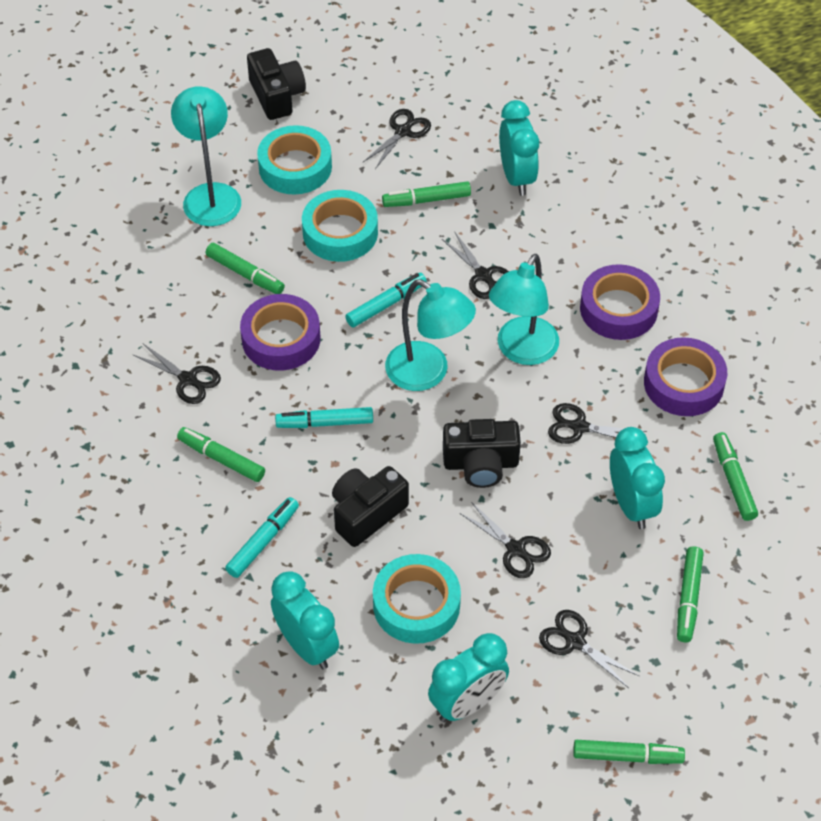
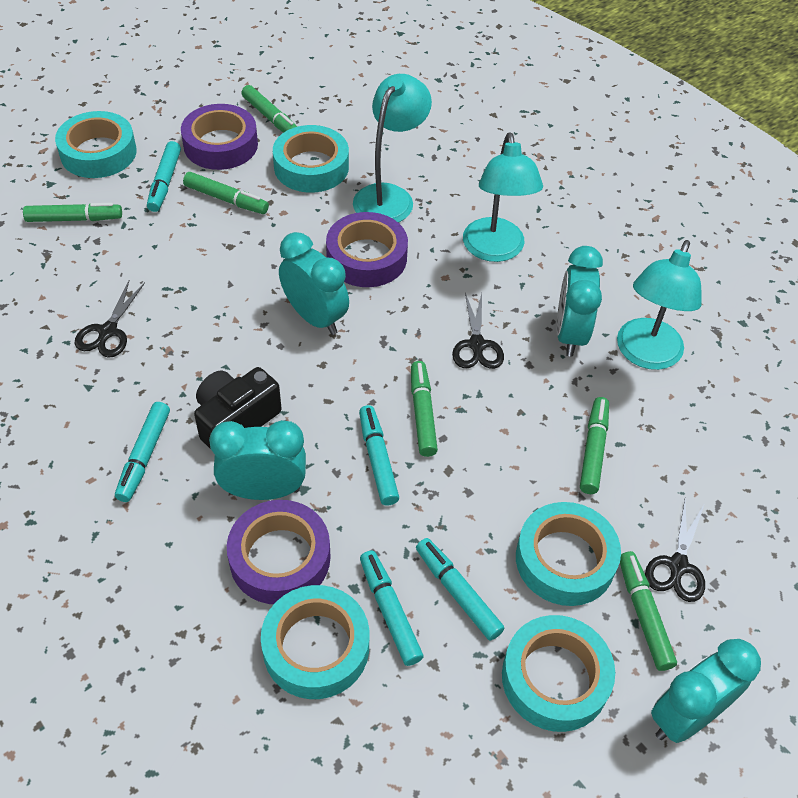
black camera: 3 -> 1
black scissors: 6 -> 3
turquoise marker: 3 -> 5
turquoise tape: 3 -> 5

